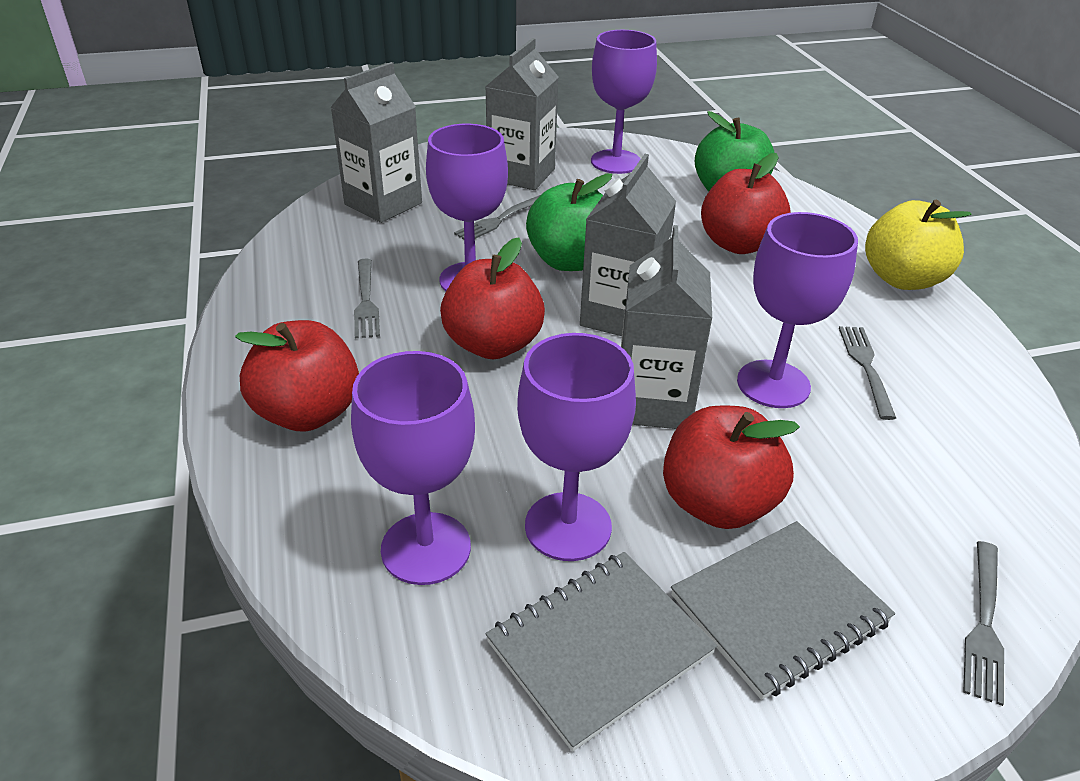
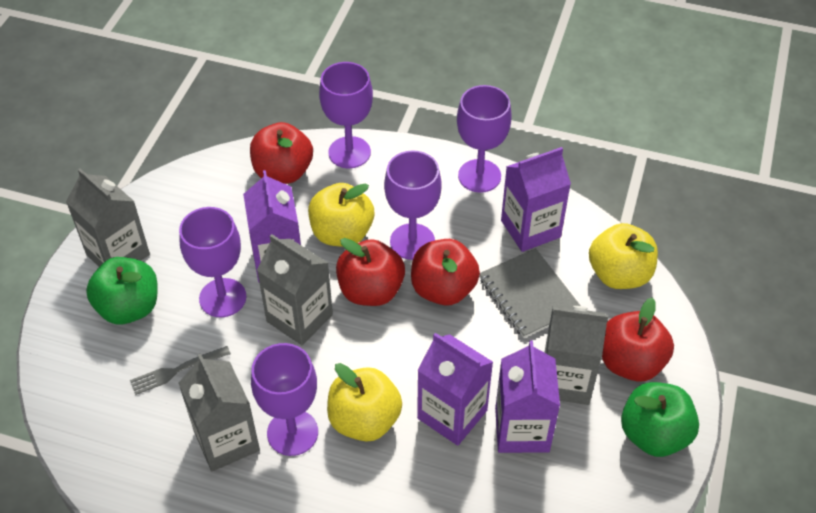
grey fork: 4 -> 1
grey notebook: 2 -> 1
purple carton: 0 -> 4
yellow apple: 1 -> 3

